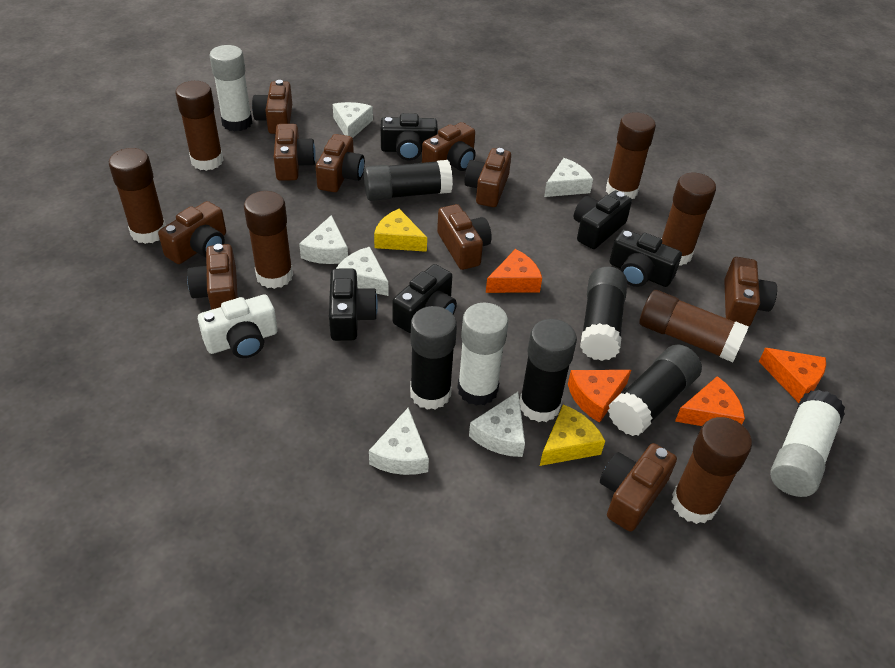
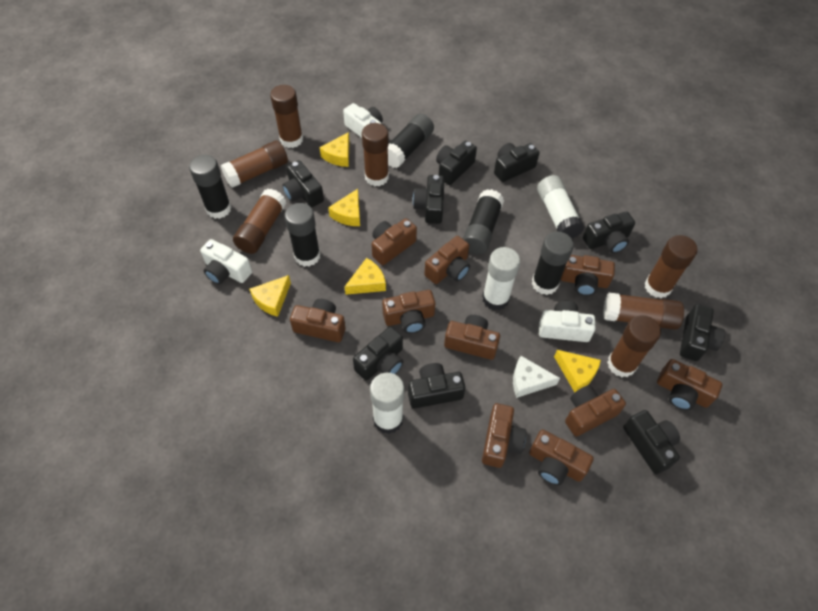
black camera: 5 -> 9
orange cheese: 4 -> 0
white camera: 1 -> 3
white cheese: 6 -> 1
yellow cheese: 2 -> 5

